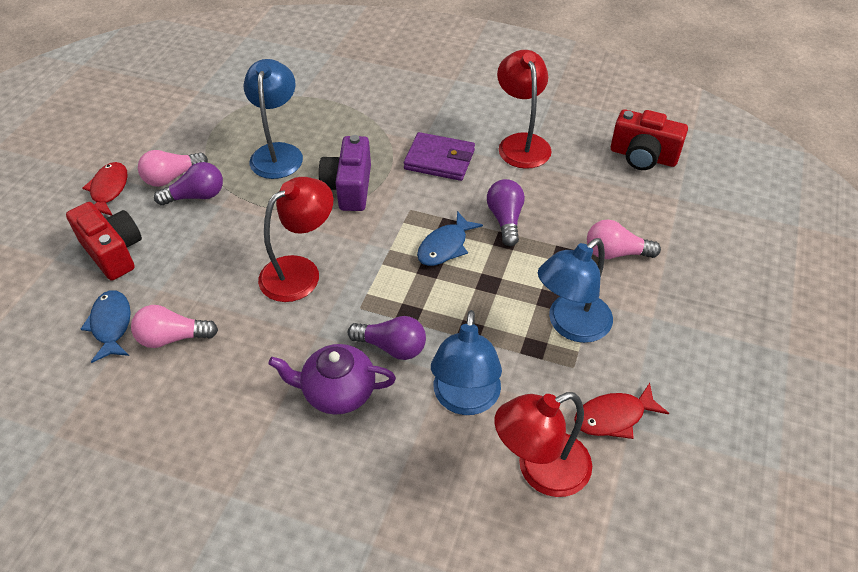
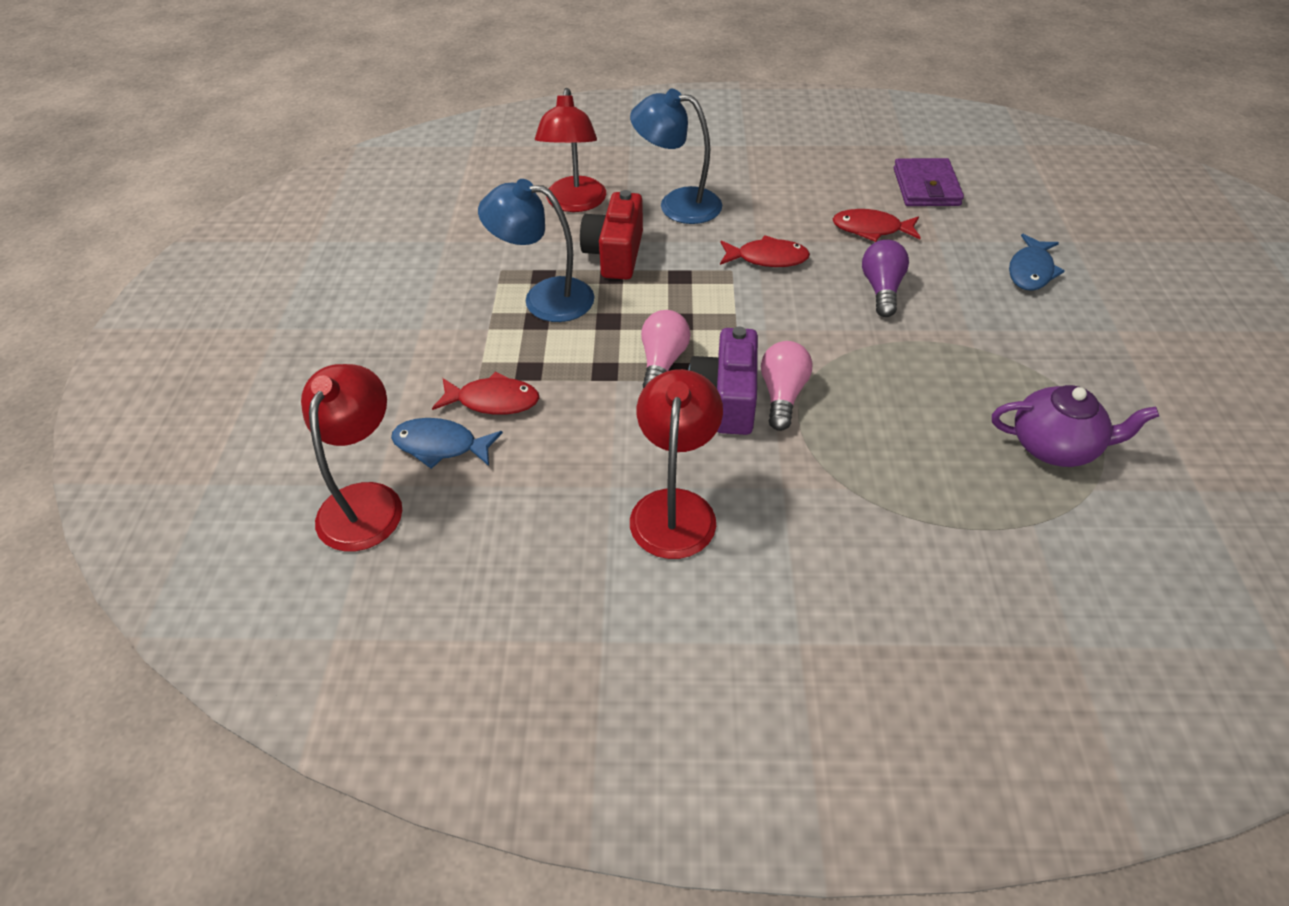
blue lamp: 3 -> 2
pink light bulb: 3 -> 2
purple light bulb: 3 -> 1
red camera: 2 -> 1
red fish: 2 -> 3

